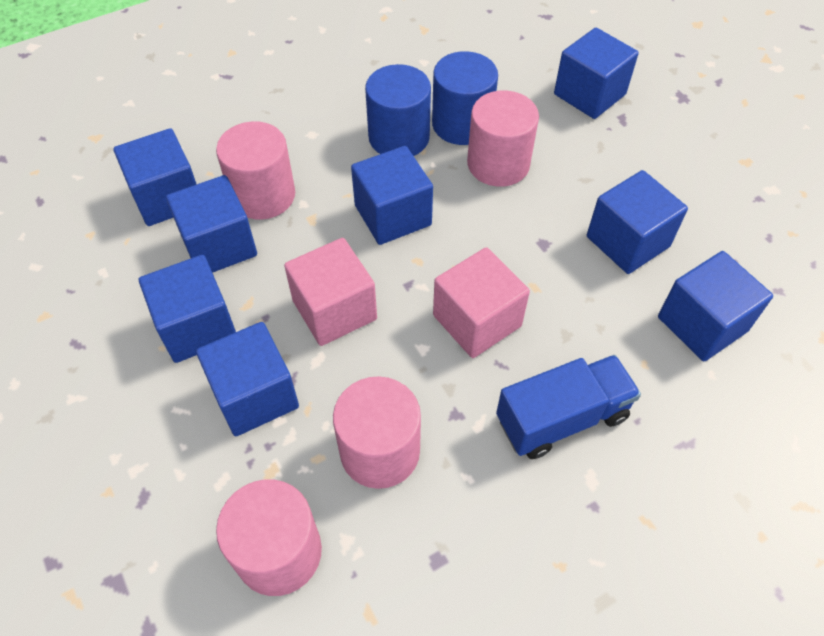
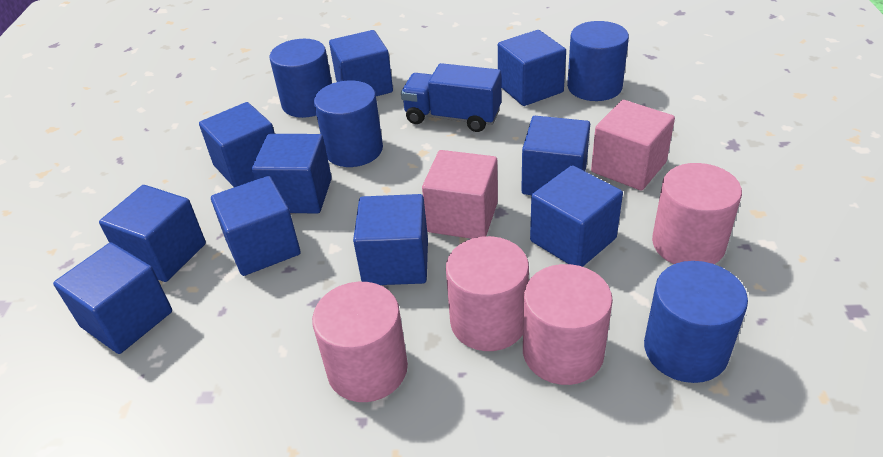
blue cube: 8 -> 10
blue cylinder: 2 -> 4

